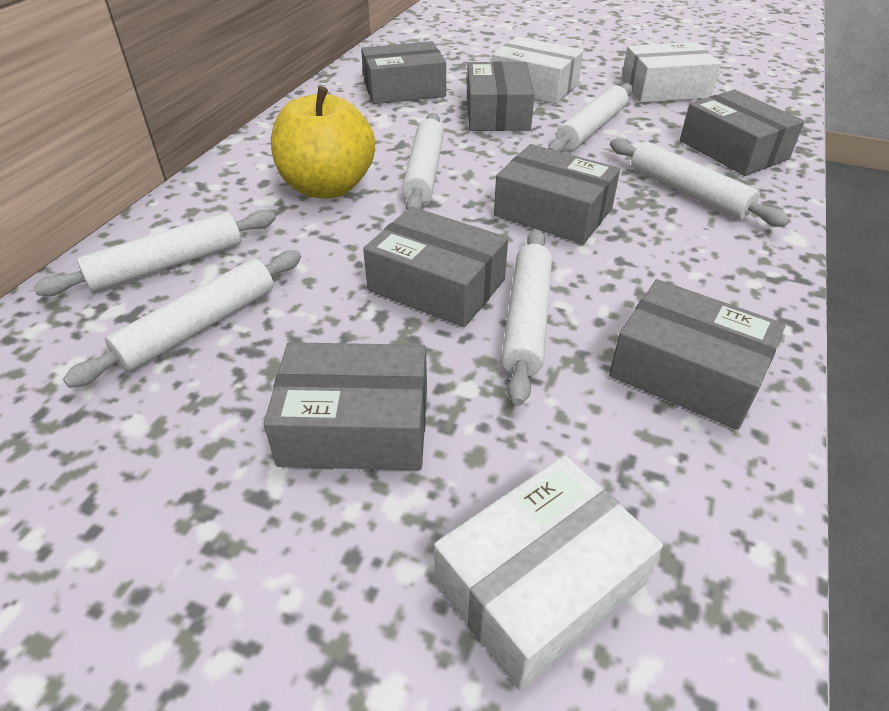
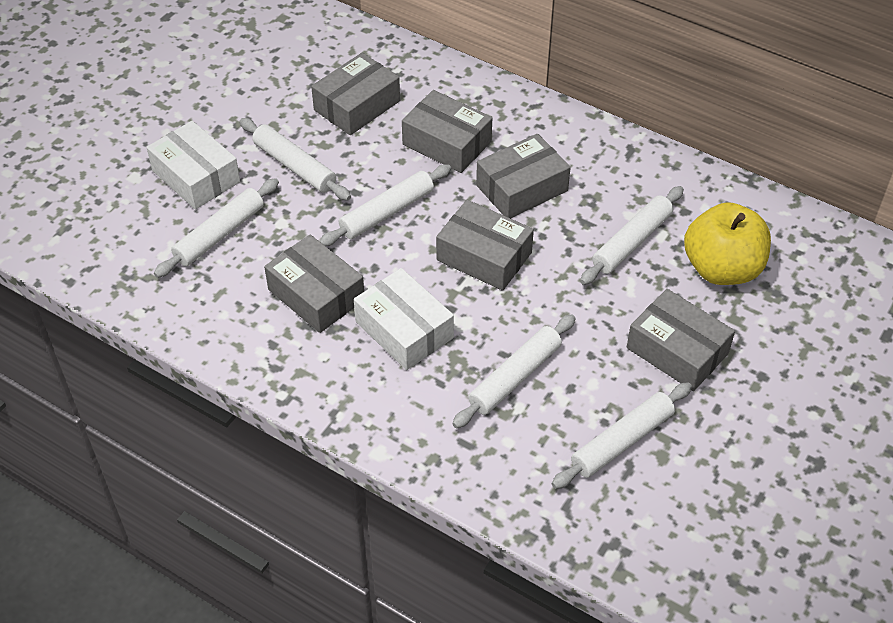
grey box: 7 -> 6
white box: 3 -> 2

